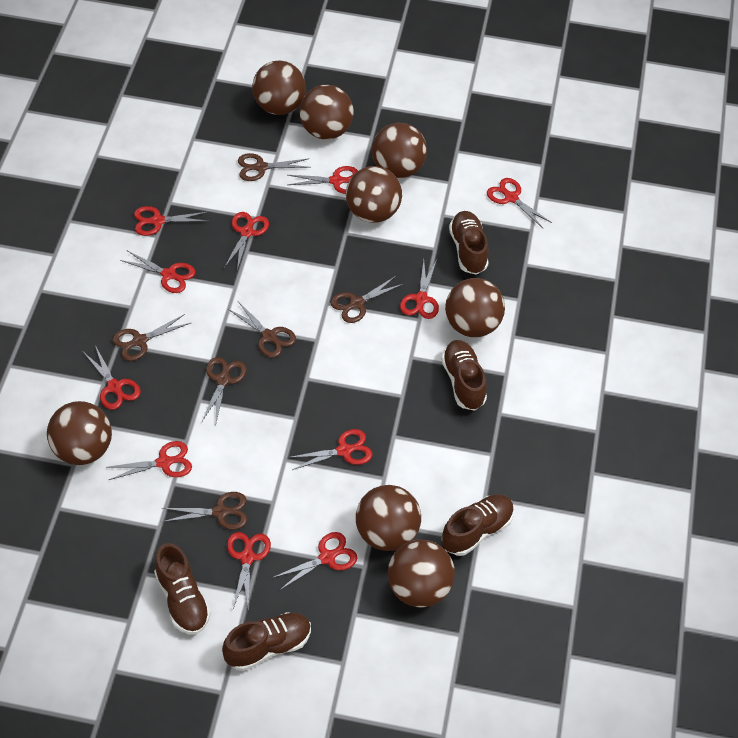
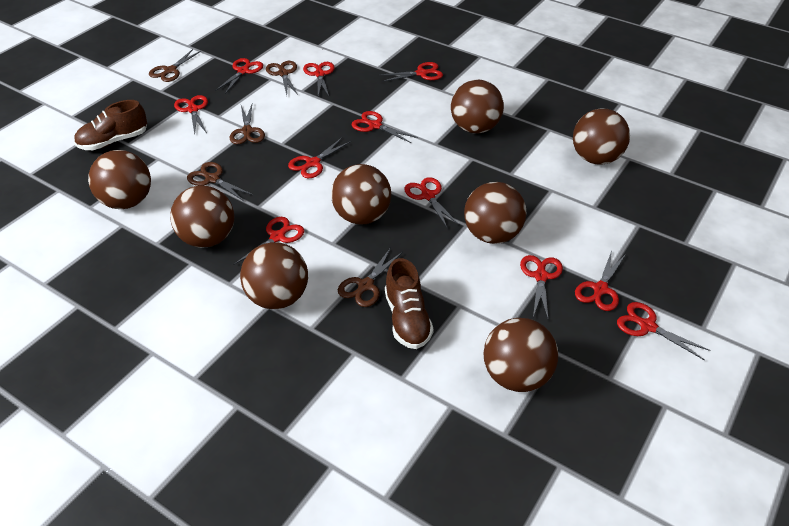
brown scissors: 6 -> 5
brown shoe: 5 -> 2

